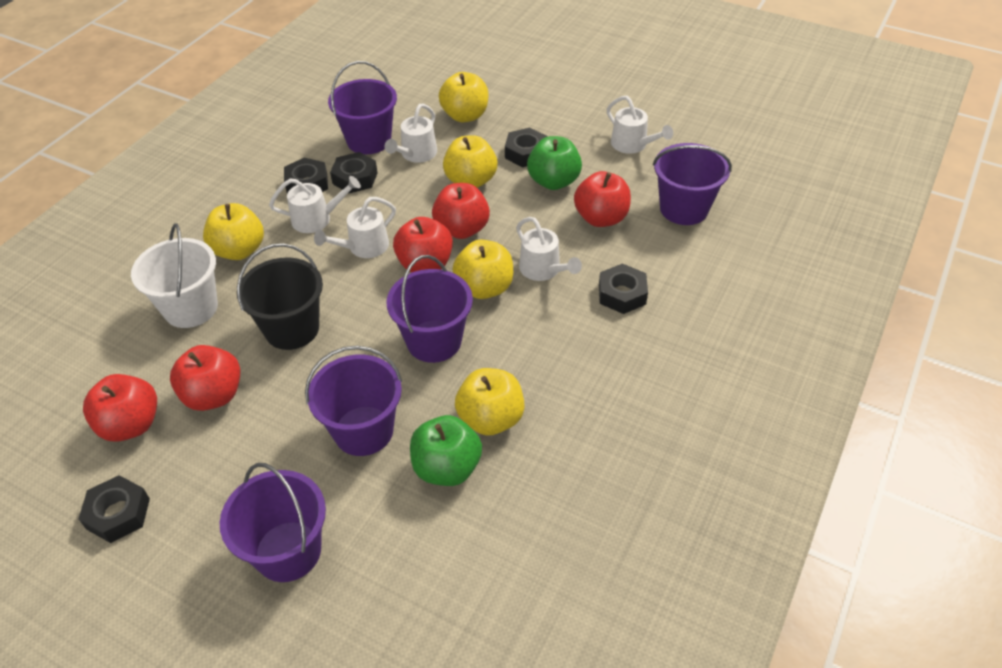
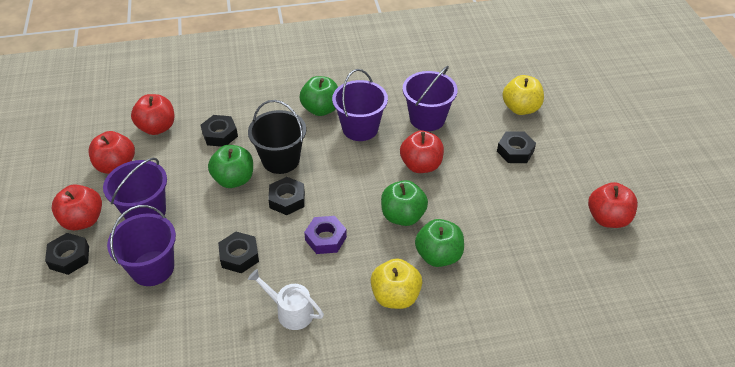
green apple: 2 -> 4
purple bucket: 5 -> 4
purple nut: 0 -> 1
white bucket: 1 -> 0
white watering can: 5 -> 1
yellow apple: 5 -> 2

